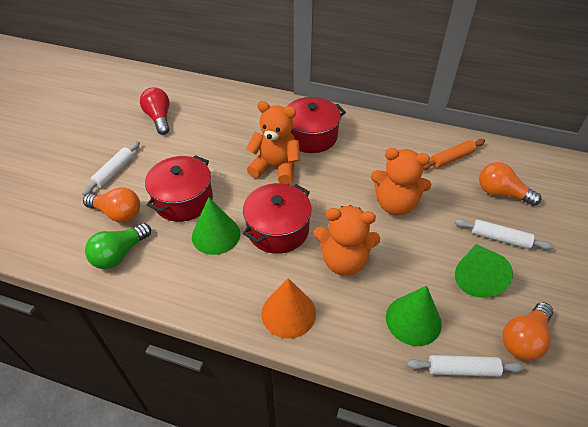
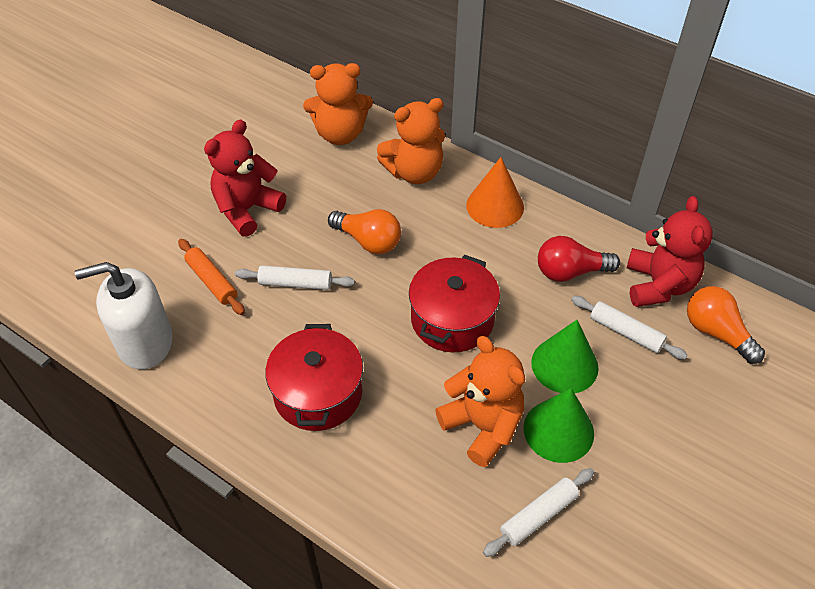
green cone: 3 -> 2
green light bulb: 1 -> 0
orange light bulb: 3 -> 2
red pot: 3 -> 2
red teddy bear: 0 -> 2
white soap dispenser: 0 -> 1

